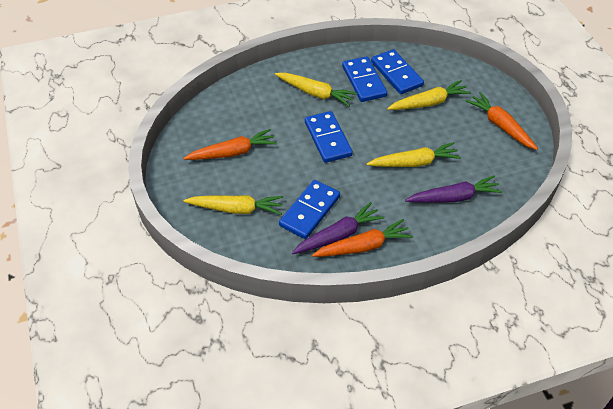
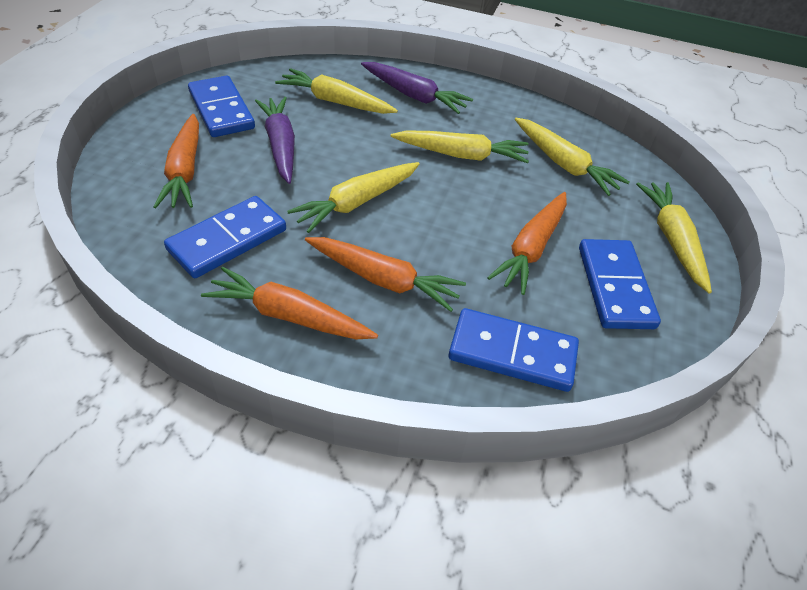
orange carrot: 3 -> 4
yellow carrot: 4 -> 5

